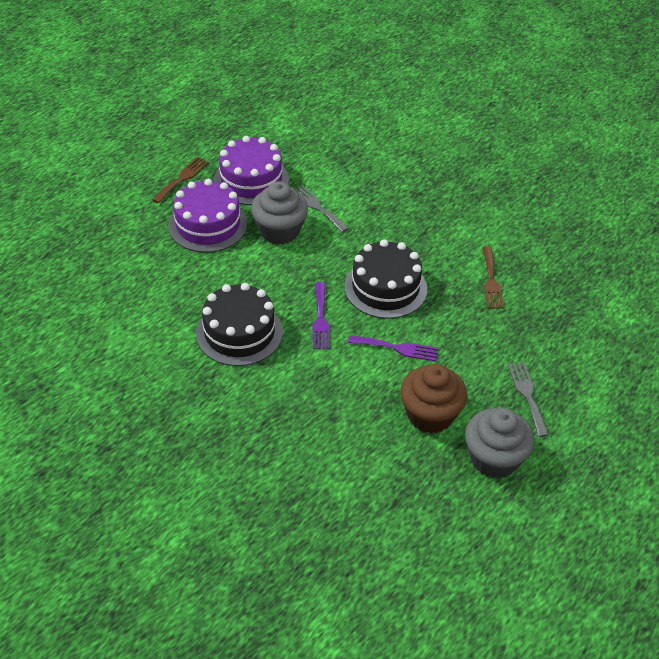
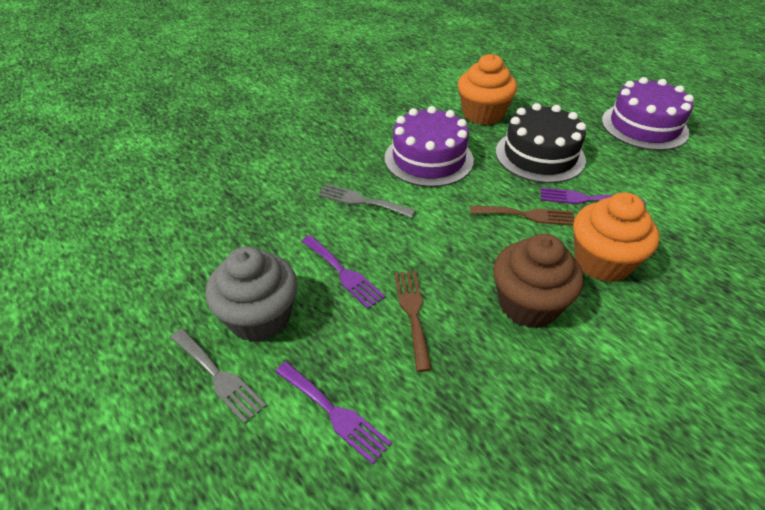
black cake: 2 -> 1
grey cupcake: 2 -> 1
orange cupcake: 0 -> 2
purple fork: 2 -> 3

